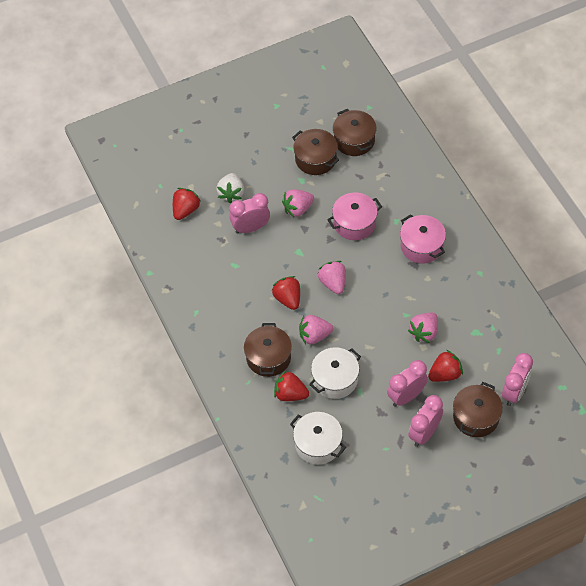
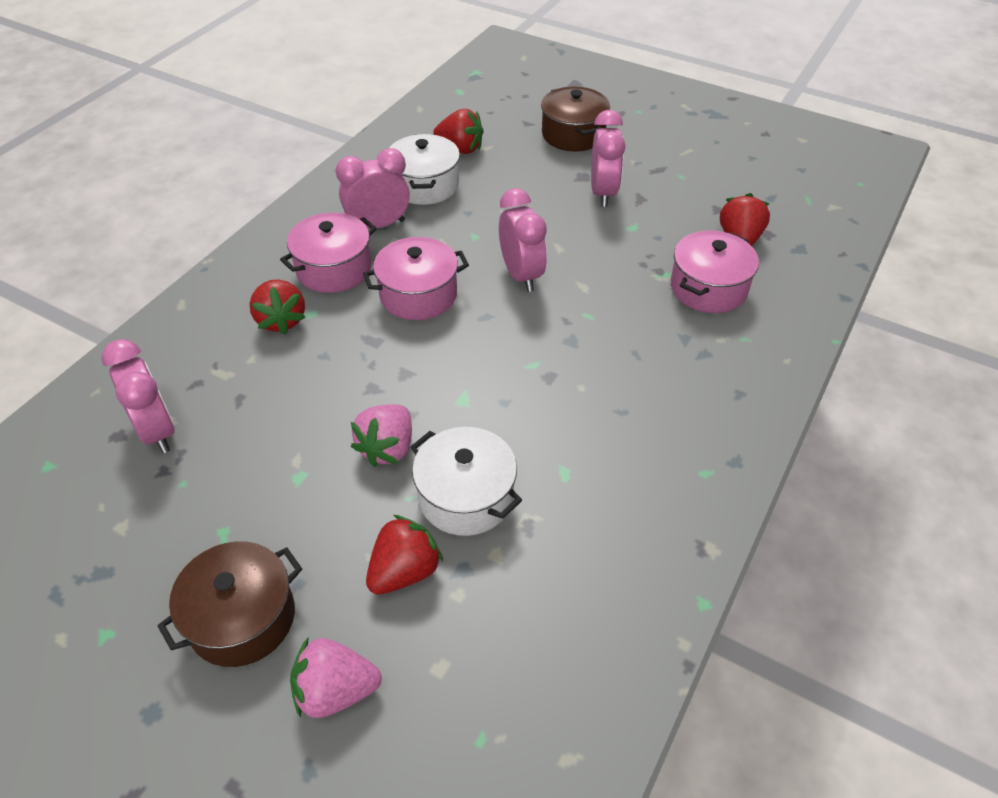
brown pot: 4 -> 2
pink pot: 2 -> 3
pink strawberry: 4 -> 2
white strawberry: 1 -> 0

